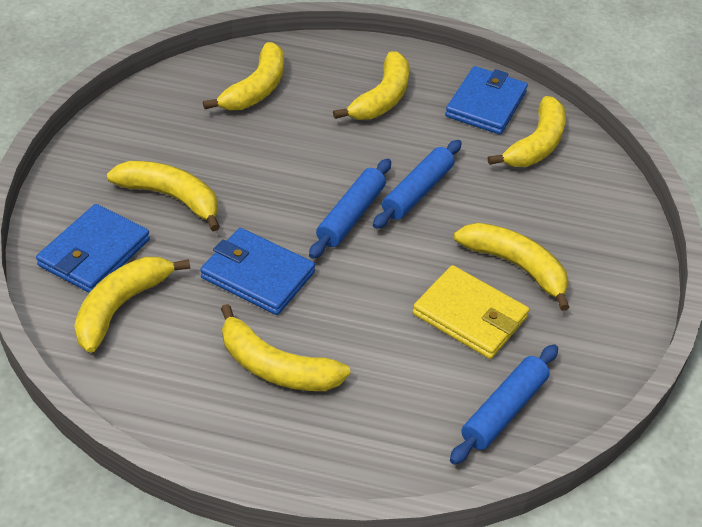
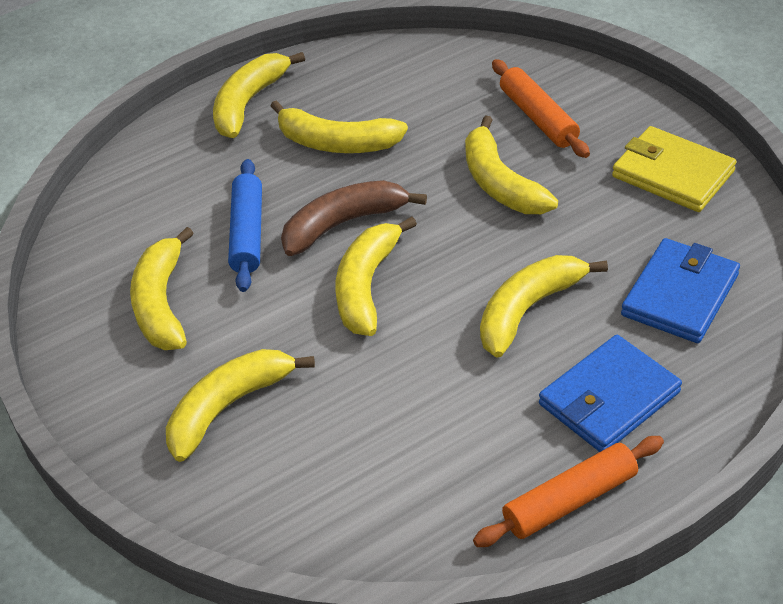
blue rolling pin: 3 -> 1
blue wallet: 3 -> 2
brown banana: 0 -> 1
orange rolling pin: 0 -> 2

